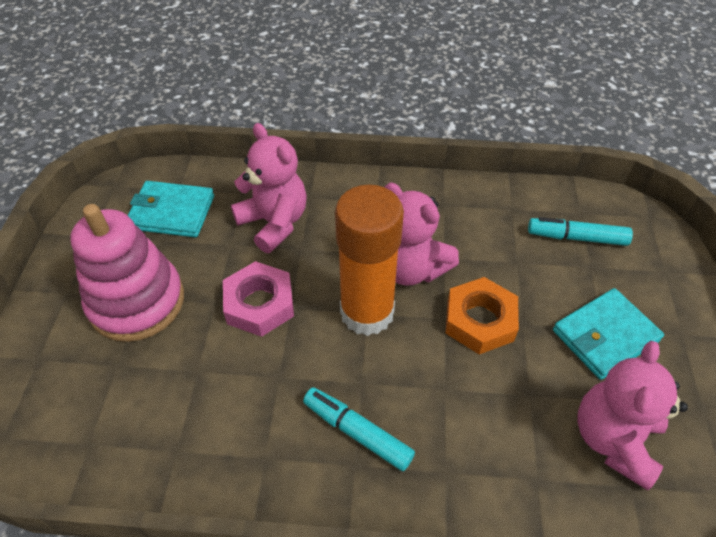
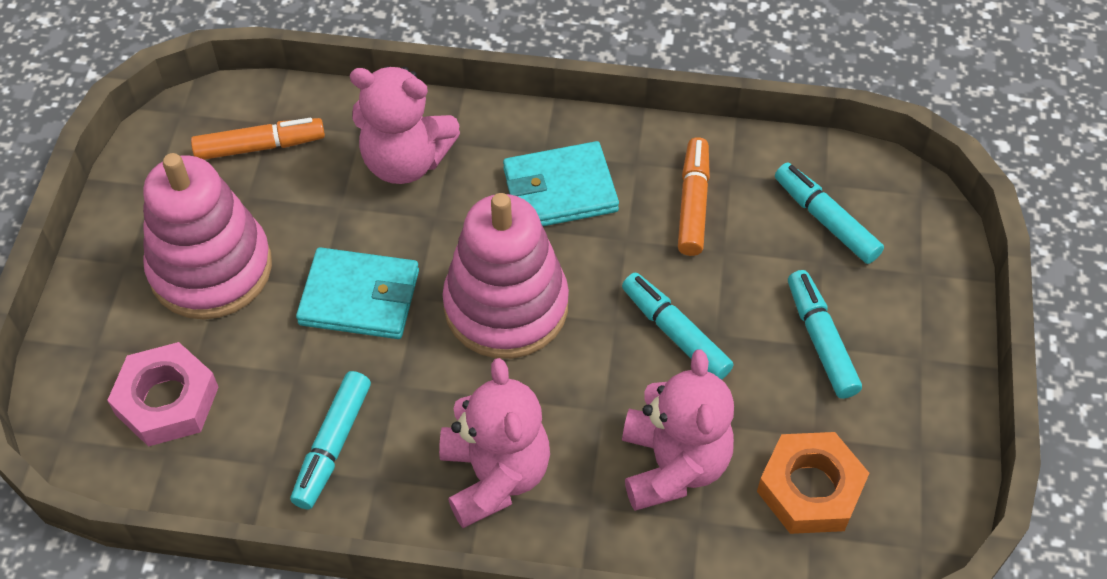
orange glue stick: 1 -> 0
orange marker: 0 -> 2
pink stacking toy: 1 -> 2
turquoise marker: 2 -> 4

